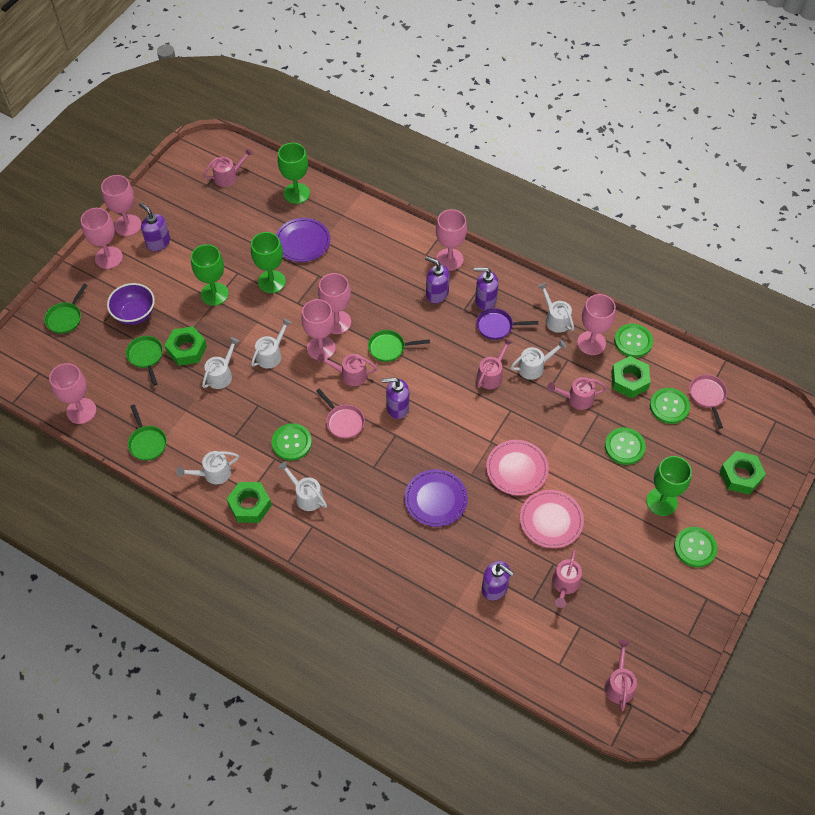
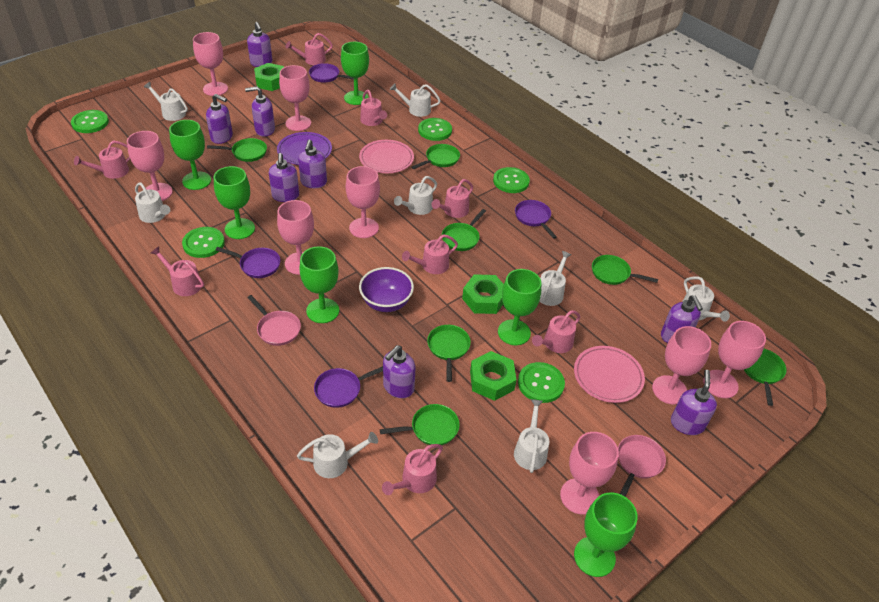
green goblet: 4 -> 6
green nut: 4 -> 3
green pan: 4 -> 7
pink goblet: 7 -> 8
pink watering can: 6 -> 8
purple pan: 1 -> 4
purple plate: 2 -> 1
purple soap dispenser: 5 -> 8
white watering can: 6 -> 8

